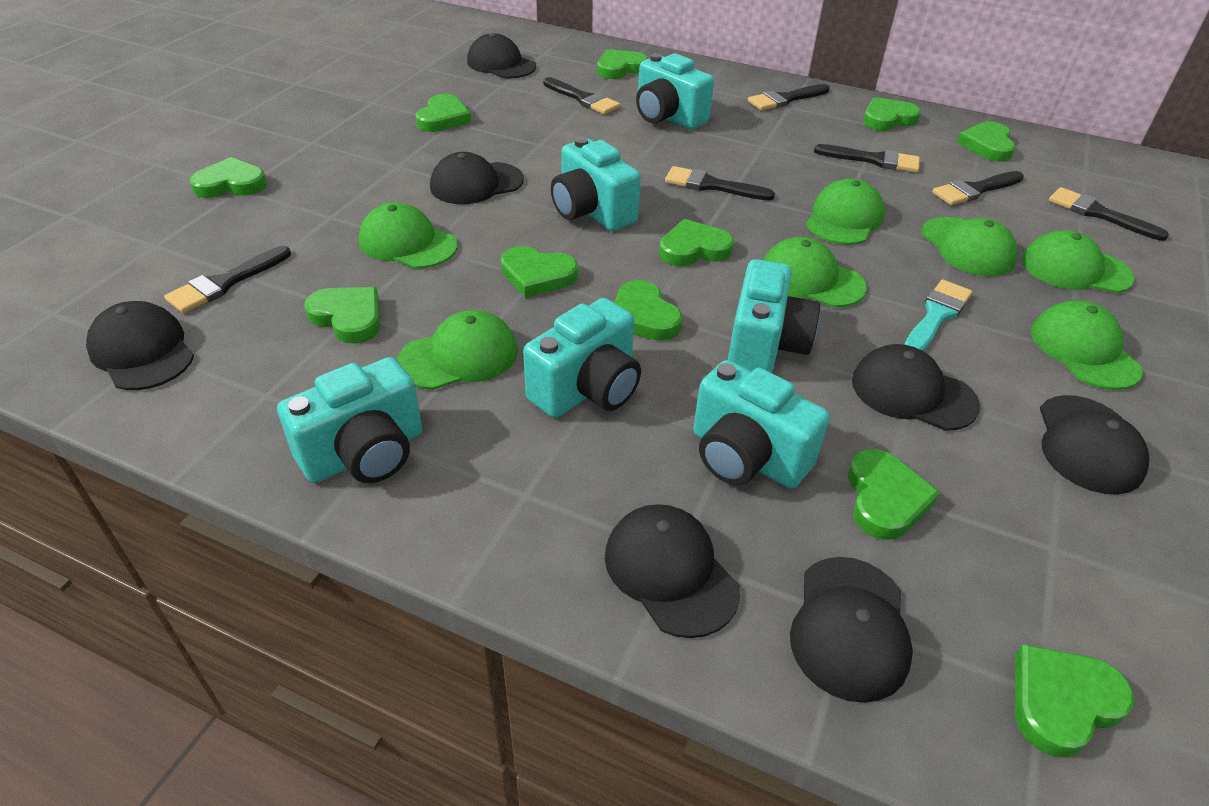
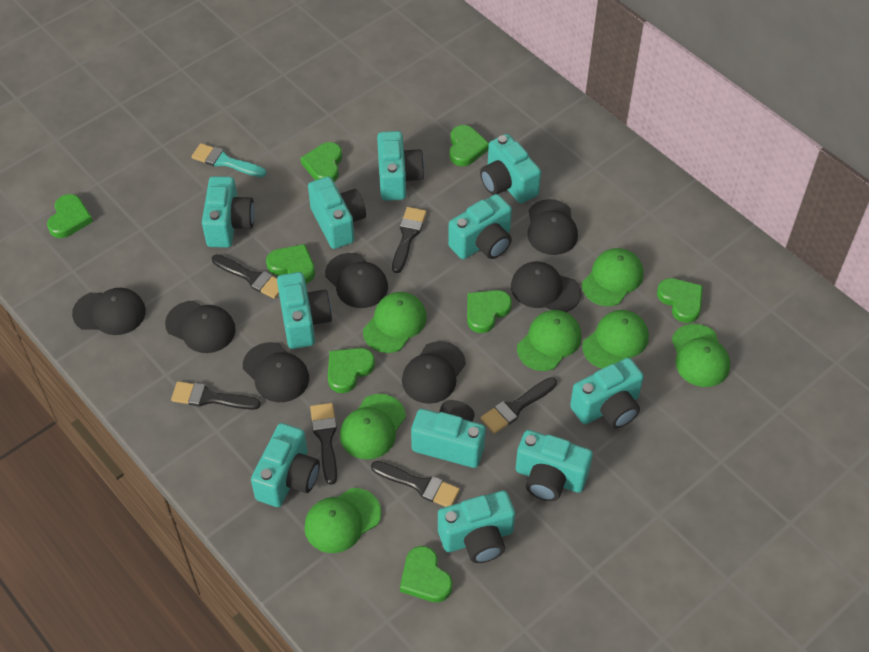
black brush: 7 -> 6
green heart: 11 -> 8
turquoise camera: 6 -> 11

